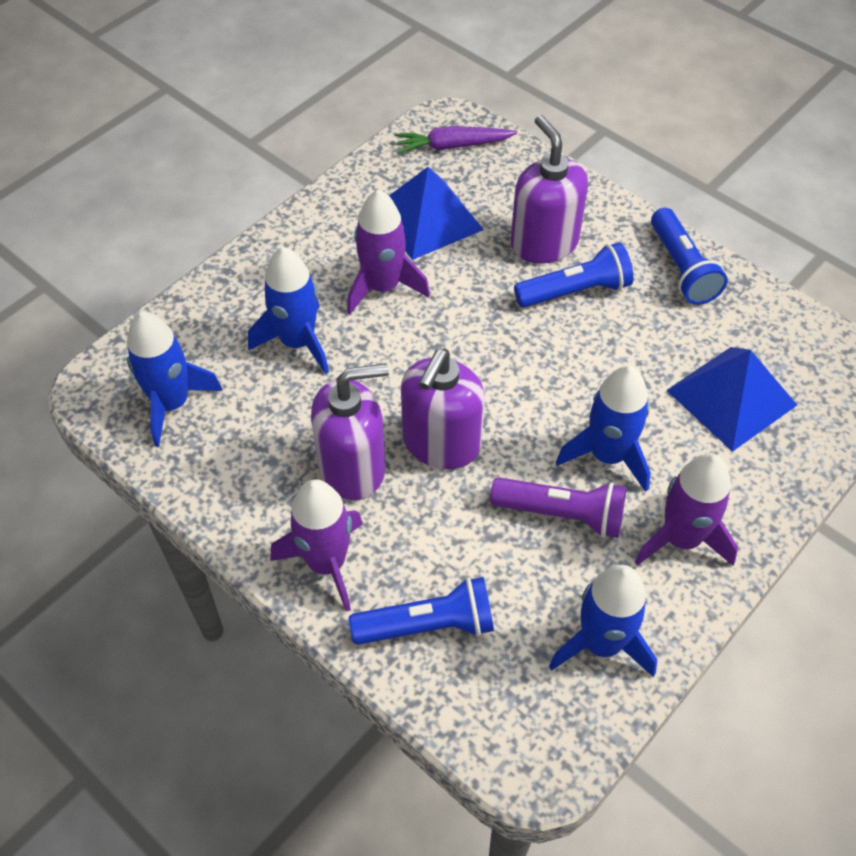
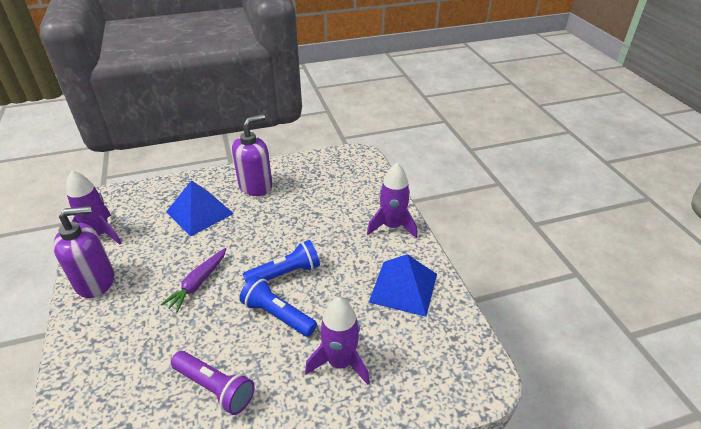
blue flashlight: 3 -> 2
blue rocket: 4 -> 0
purple soap dispenser: 3 -> 2

